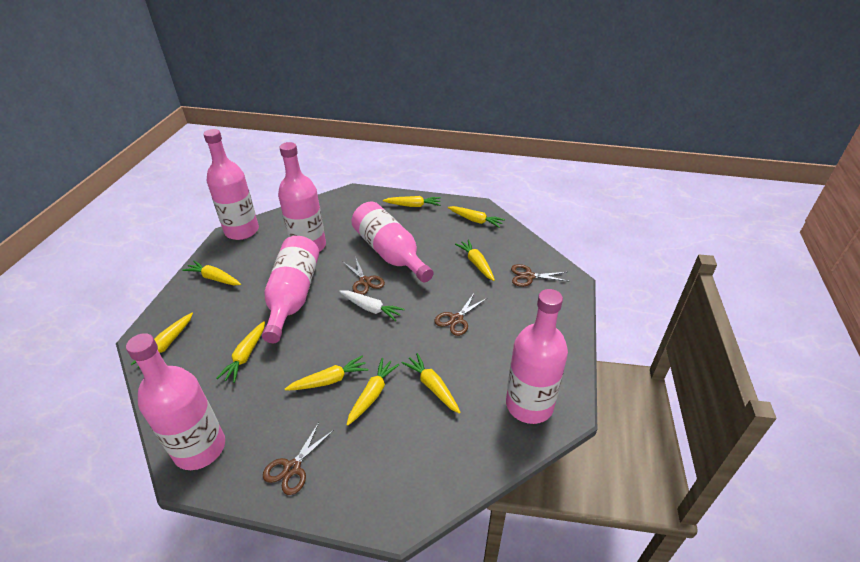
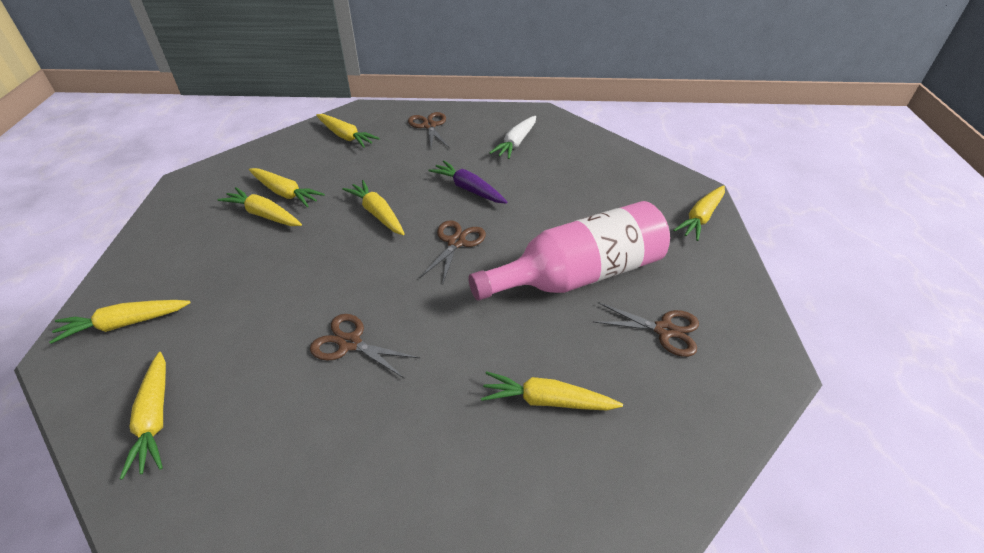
pink bottle: 6 -> 1
purple carrot: 0 -> 1
yellow carrot: 9 -> 8

